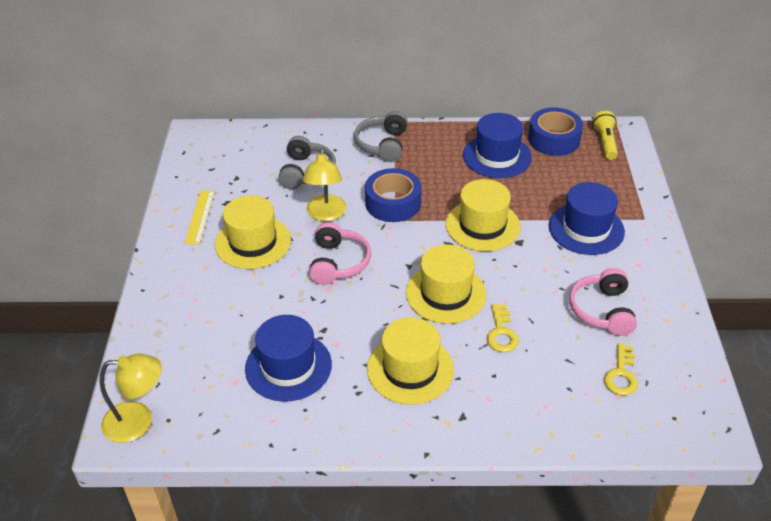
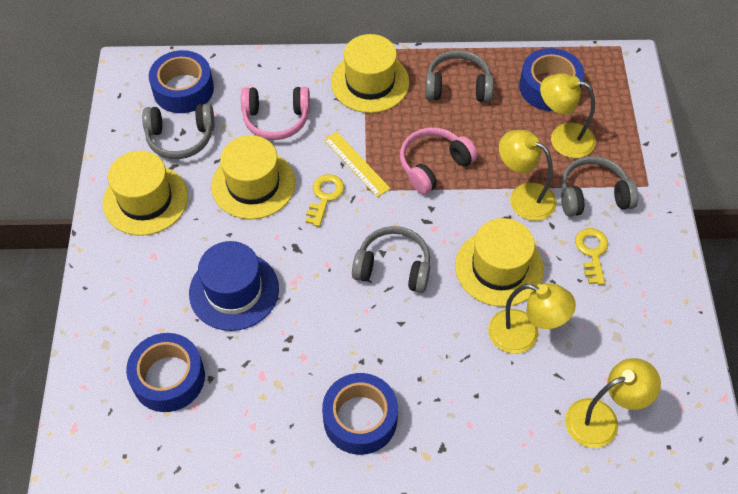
blue hat: 3 -> 1
blue tape: 2 -> 4
grey headphones: 2 -> 4
yellow flashlight: 1 -> 0
yellow lamp: 2 -> 4

